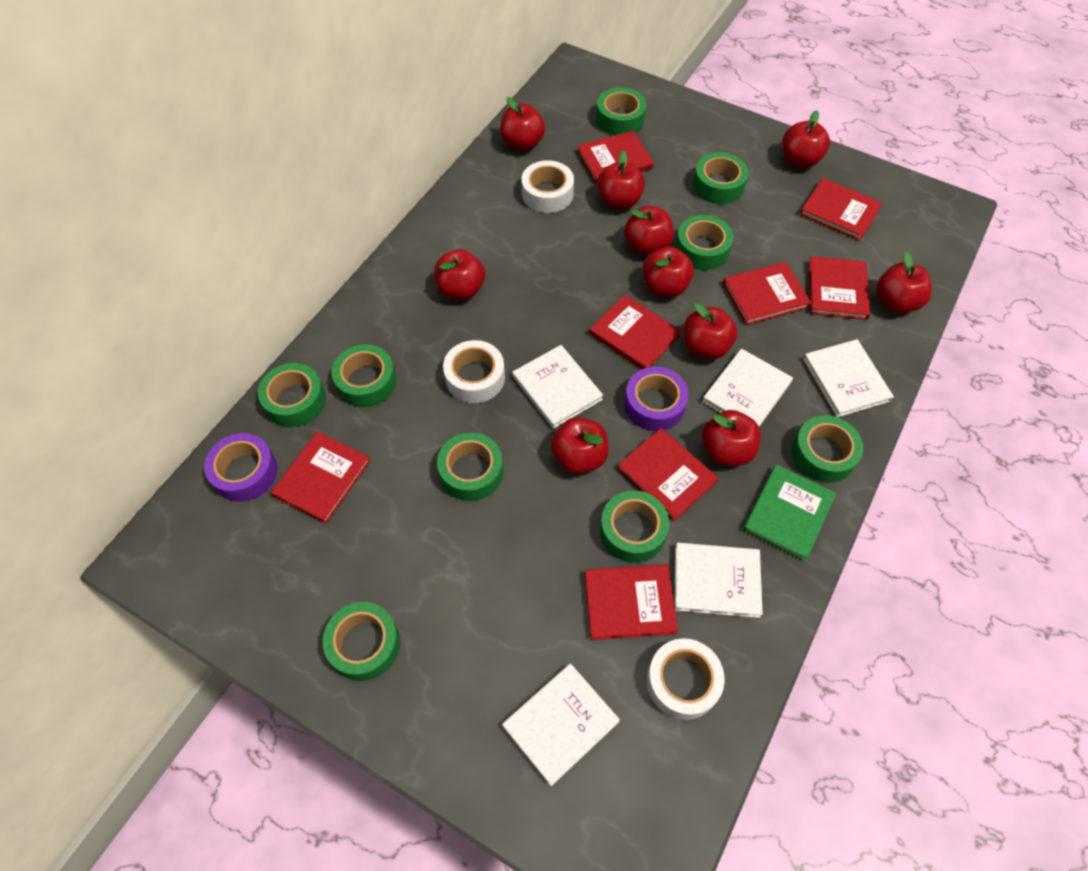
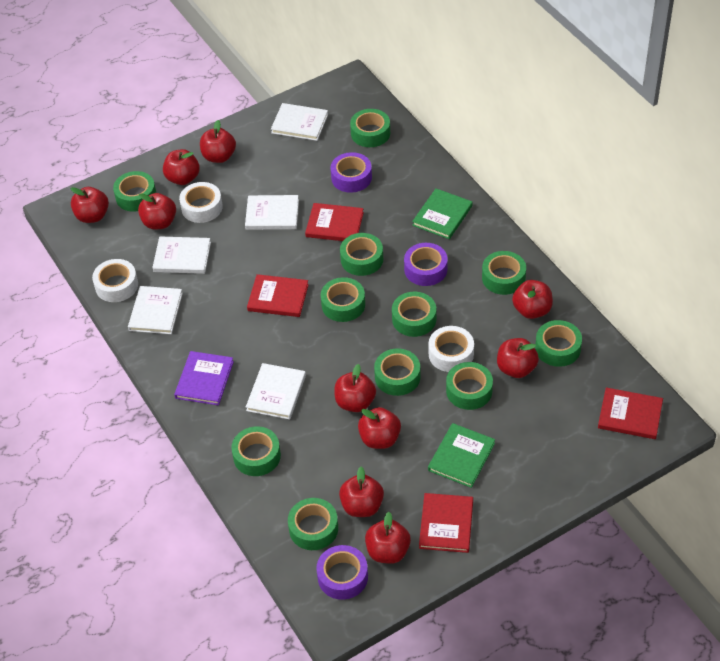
green book: 1 -> 2
green tape: 9 -> 11
purple book: 0 -> 1
purple tape: 2 -> 3
red book: 8 -> 4

